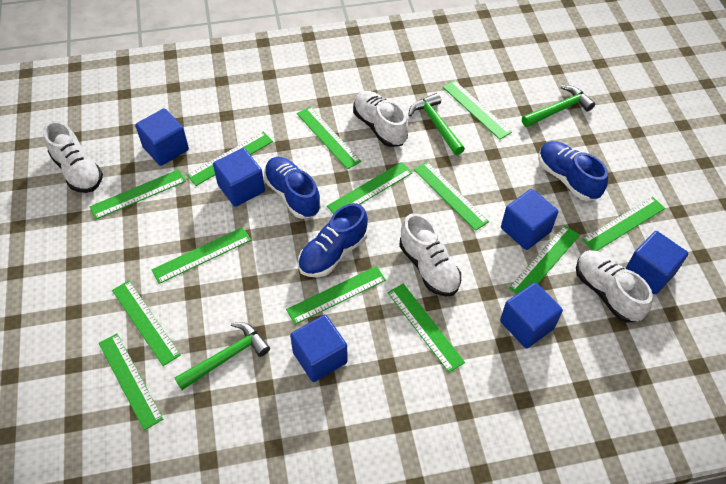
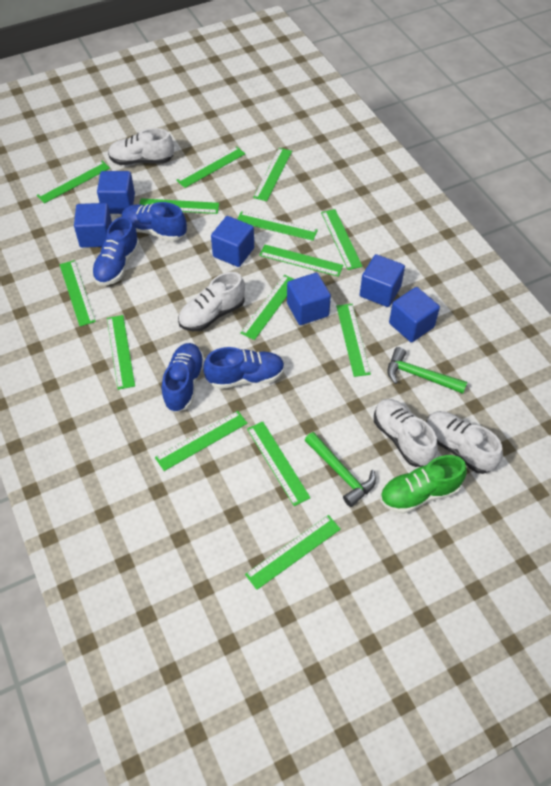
blue shoe: 3 -> 4
green hammer: 3 -> 2
green ruler: 13 -> 14
green shoe: 0 -> 1

